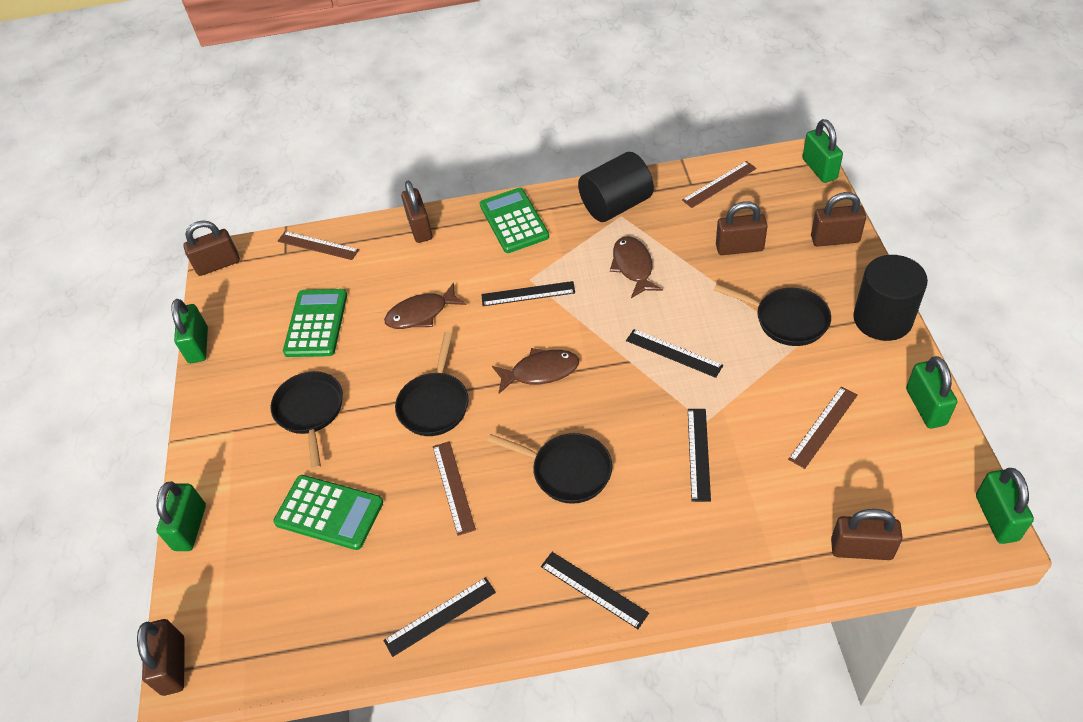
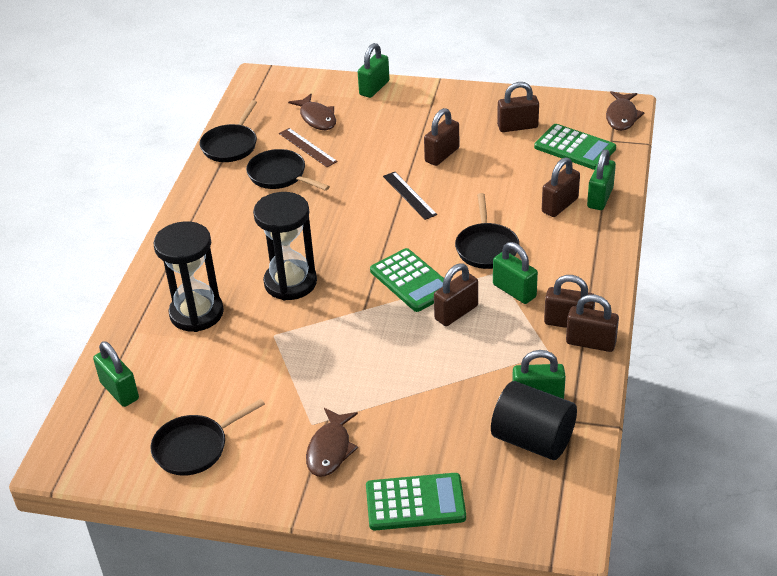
black cylinder: 2 -> 1
black hourglass: 0 -> 2
black ruler: 5 -> 1
brown ruler: 4 -> 1

